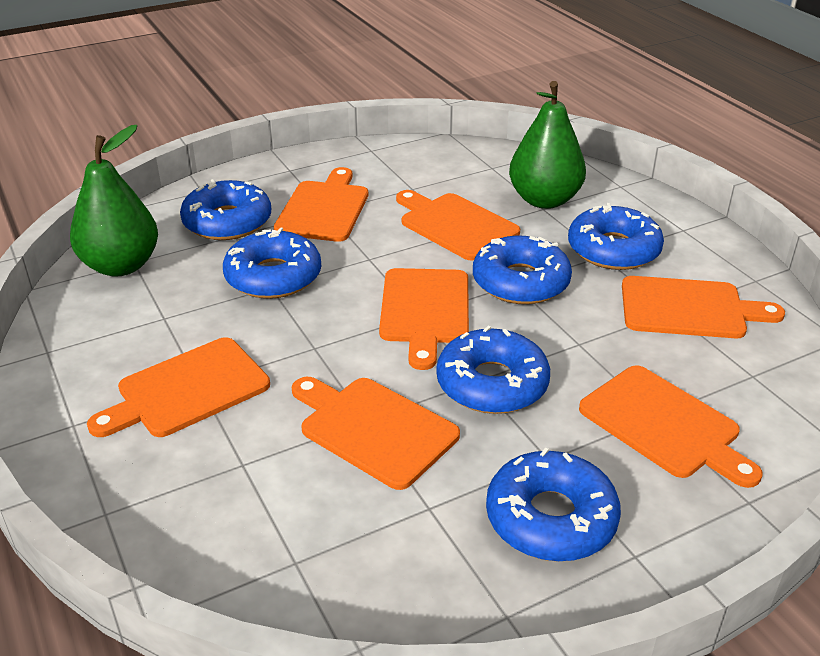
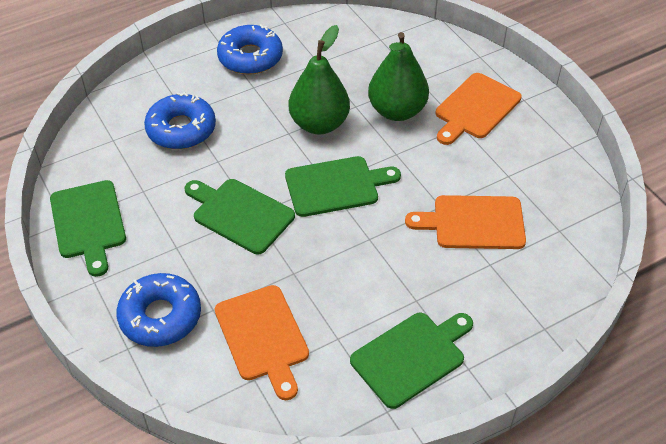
blue donut: 6 -> 3
green cutting board: 0 -> 4
orange cutting board: 7 -> 3

